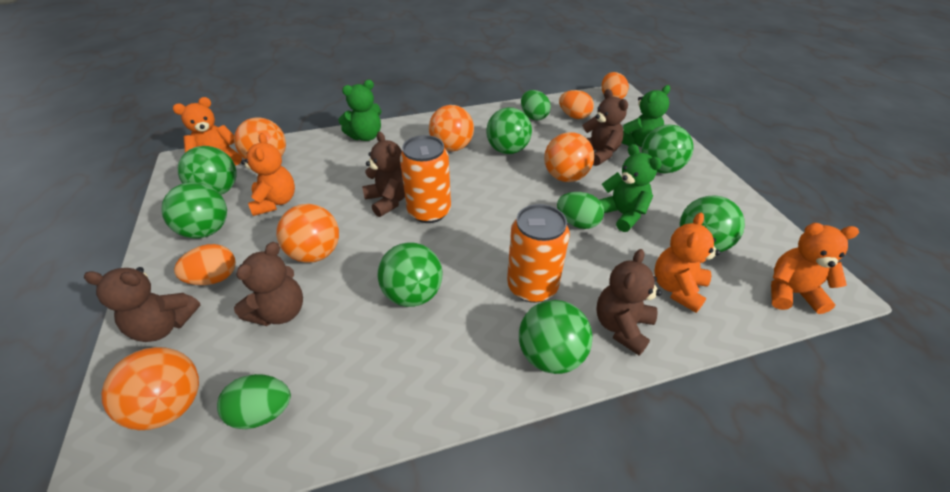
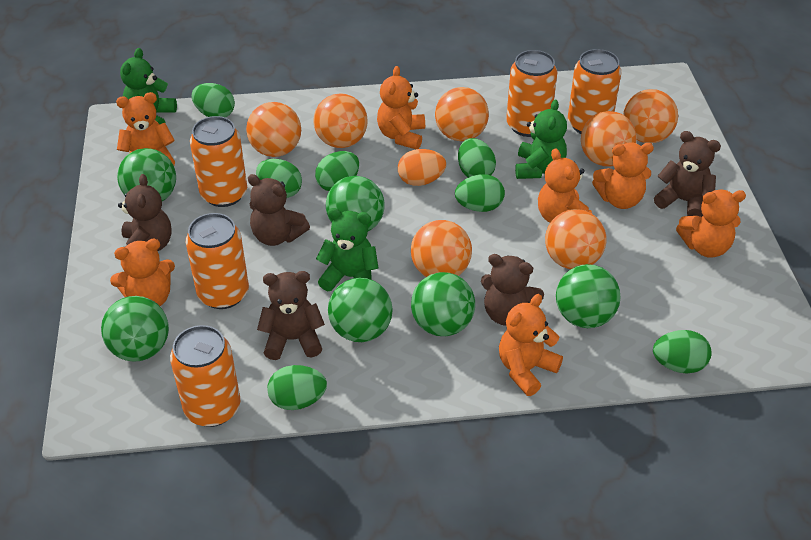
green ball: 7 -> 6
green egg: 3 -> 7
orange ball: 5 -> 7
orange can: 2 -> 5
orange egg: 3 -> 1
orange teddy bear: 4 -> 7

